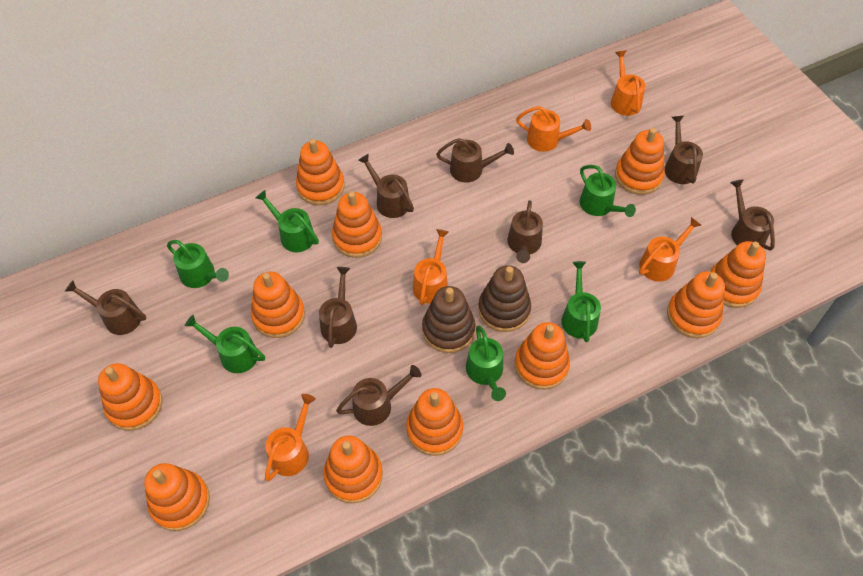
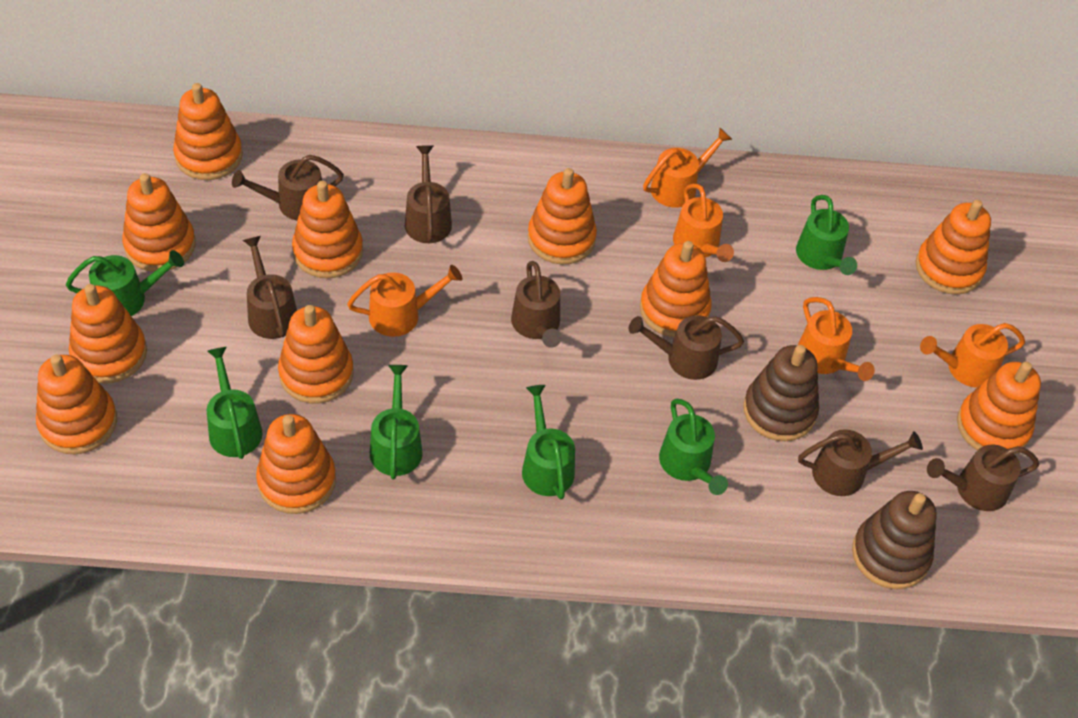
brown watering can: 8 -> 7

